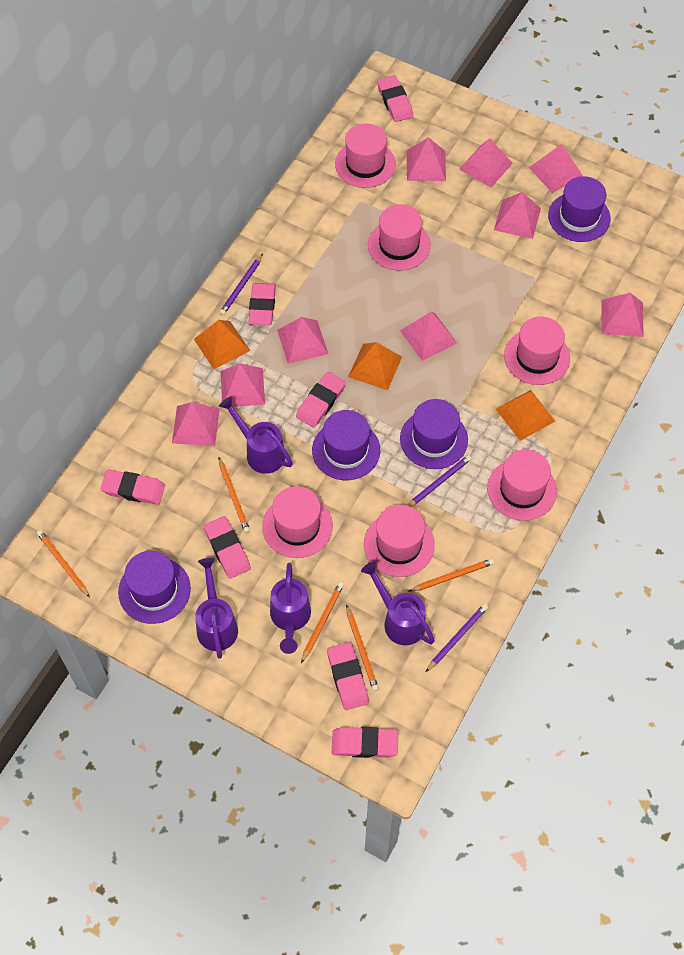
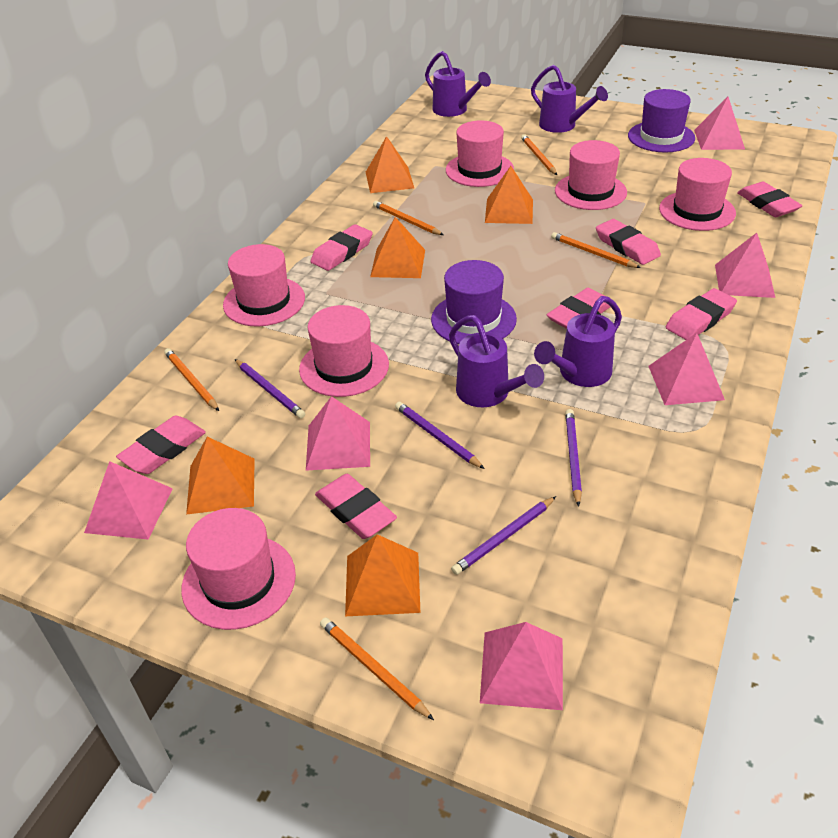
orange pyramid: 3 -> 5
pink pyramid: 9 -> 6
purple hat: 4 -> 2
purple pencil: 3 -> 4

